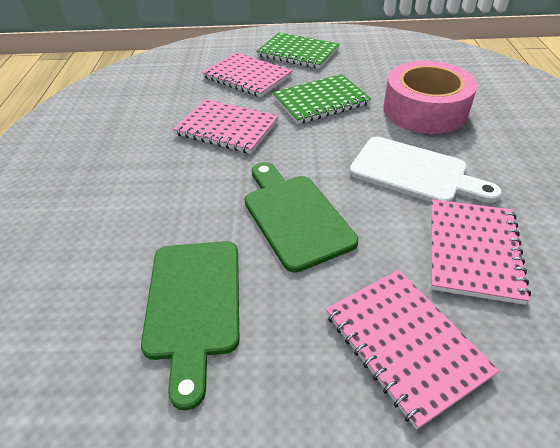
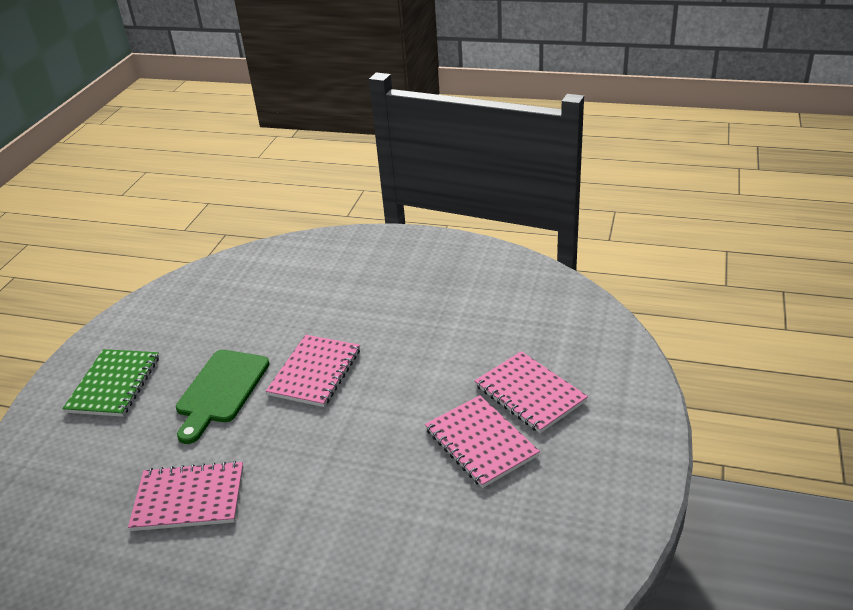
green cutting board: 2 -> 1
green notebook: 2 -> 1
pink tape: 1 -> 0
white cutting board: 1 -> 0

